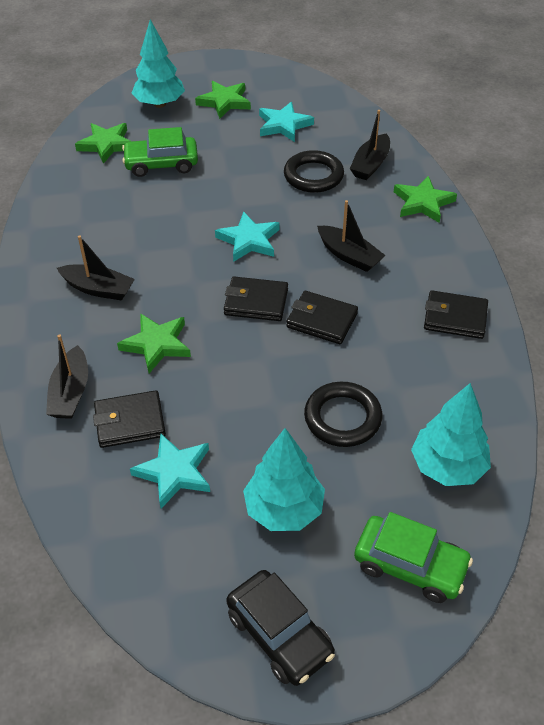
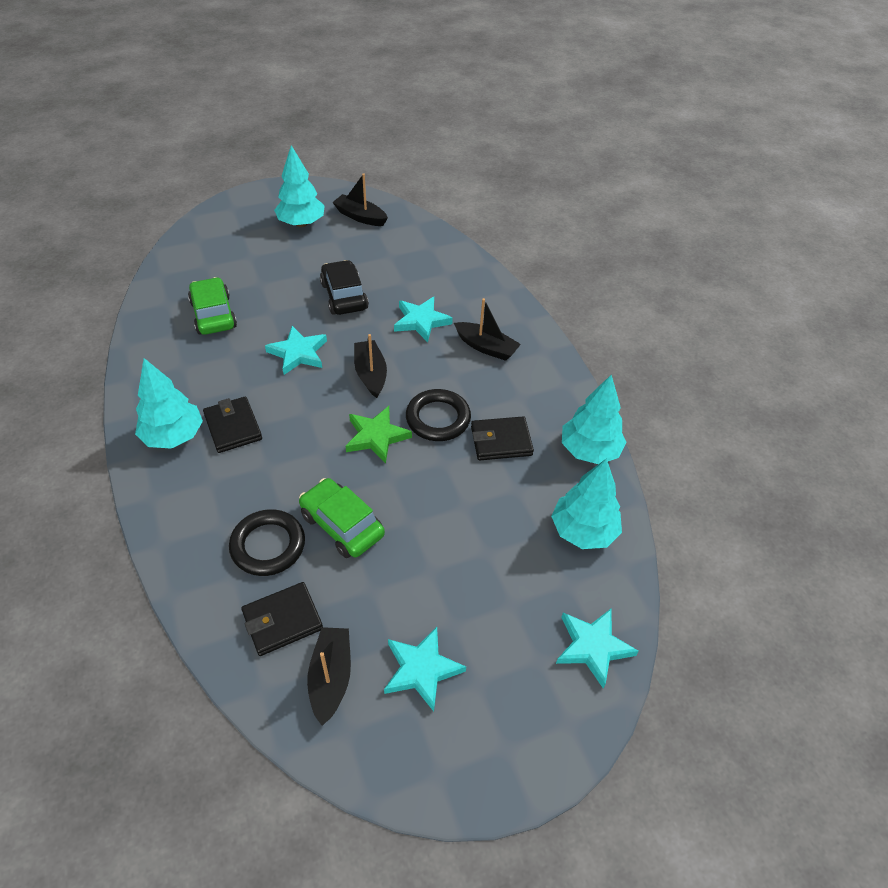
black wallet: 4 -> 3
green star: 4 -> 1
turquoise star: 3 -> 4
turquoise tree: 3 -> 4

